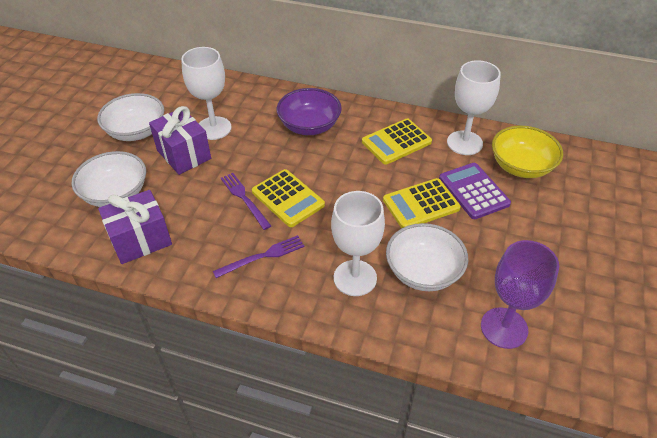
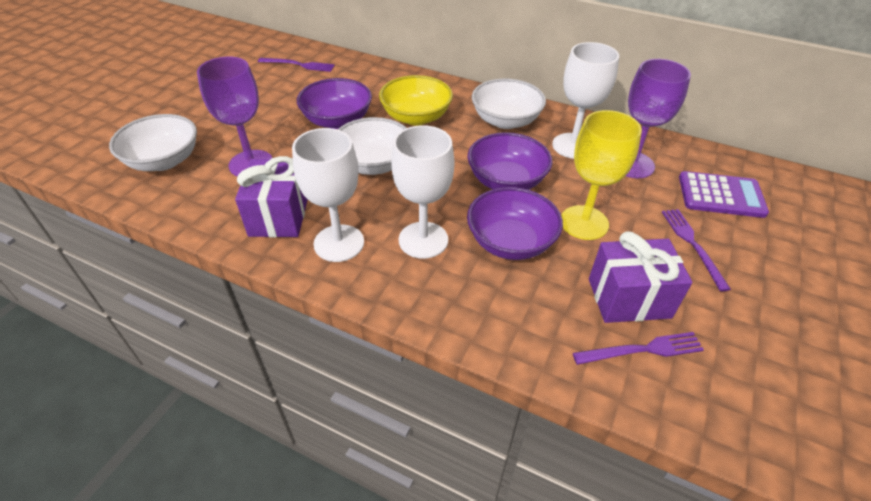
purple bowl: 1 -> 3
purple fork: 2 -> 3
purple goblet: 1 -> 2
yellow calculator: 3 -> 0
yellow goblet: 0 -> 1

